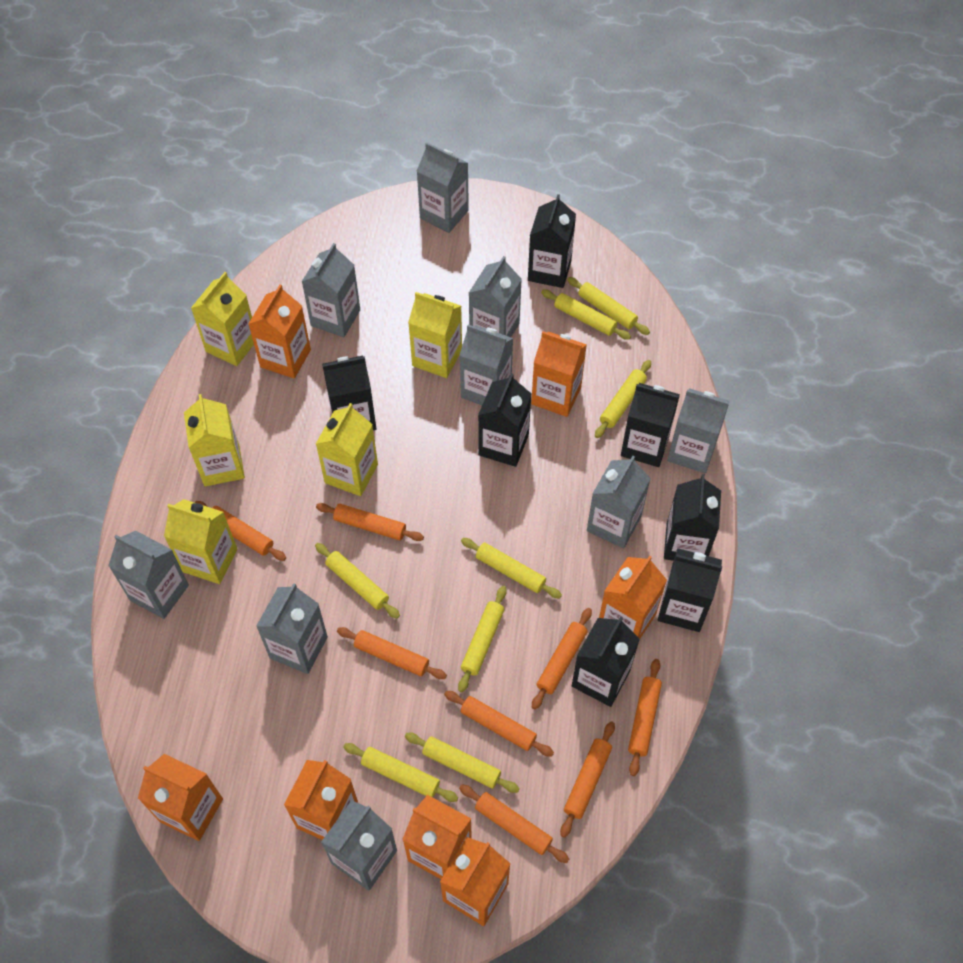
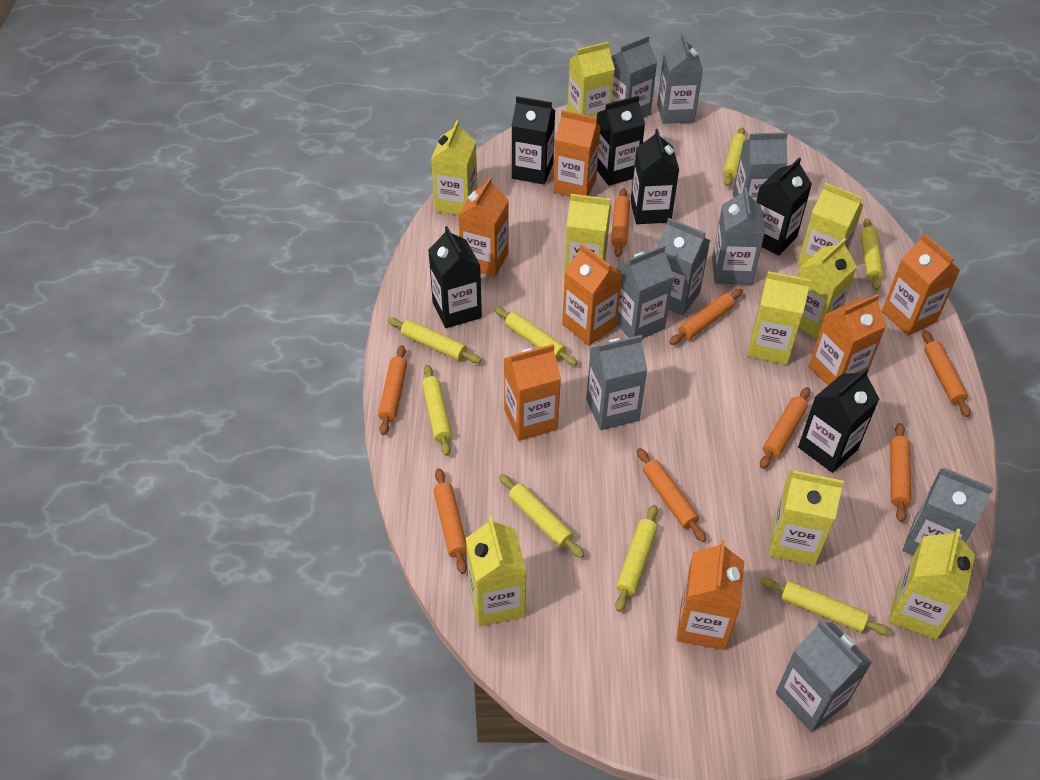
black carton: 7 -> 6
yellow carton: 5 -> 9

